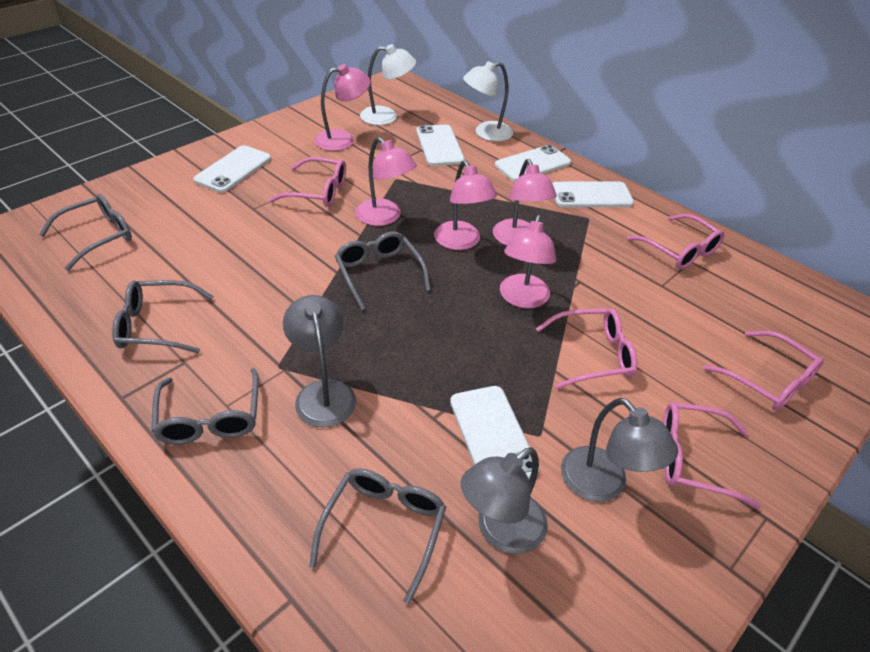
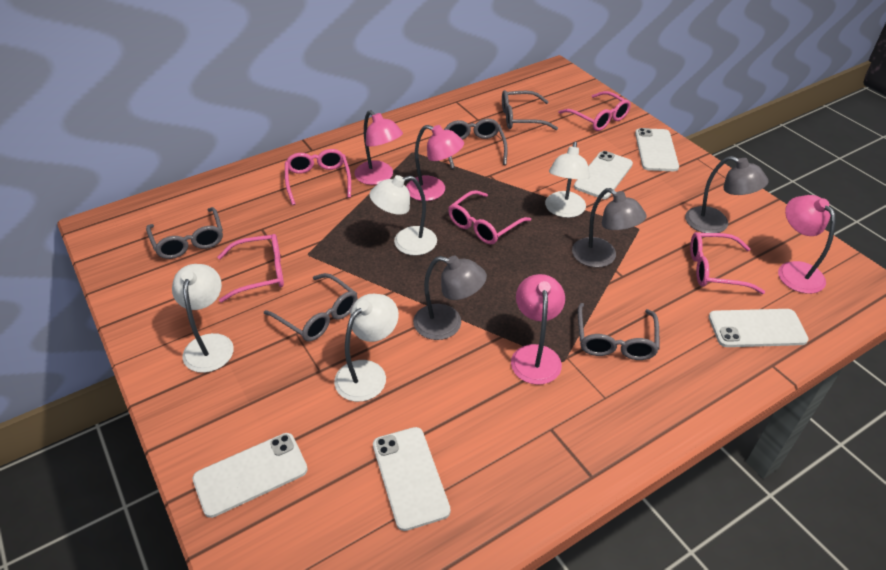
pink lamp: 5 -> 4
white lamp: 2 -> 4

